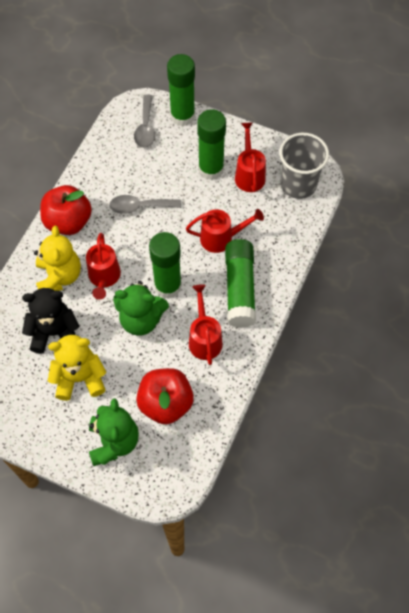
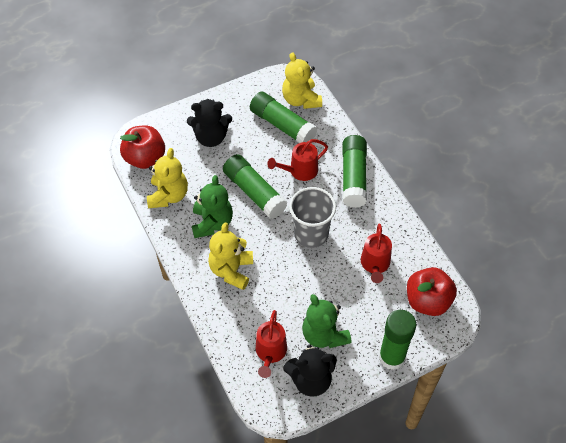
black teddy bear: 1 -> 2
grey spoon: 2 -> 0
red watering can: 4 -> 3
yellow teddy bear: 2 -> 3

